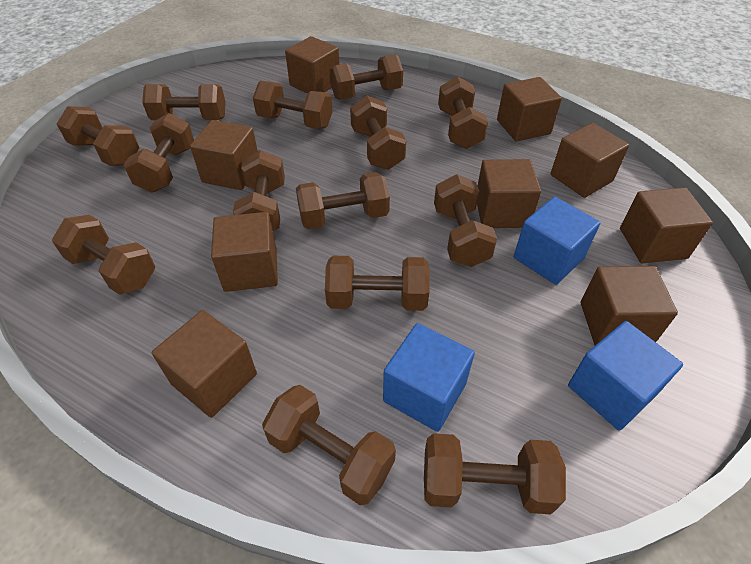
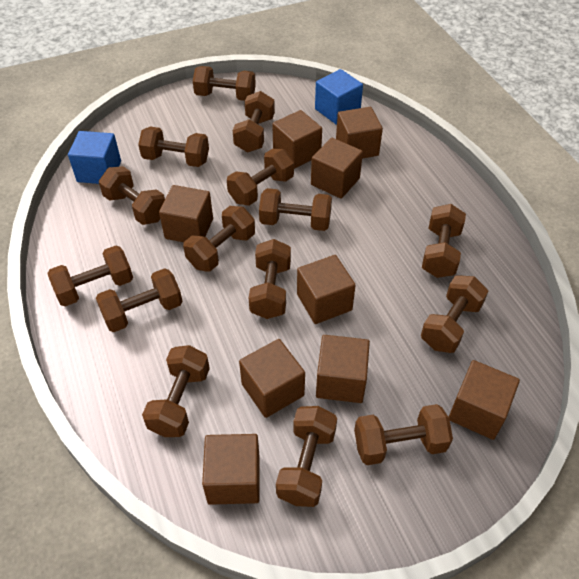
blue cube: 3 -> 2
brown dumbbell: 14 -> 15

